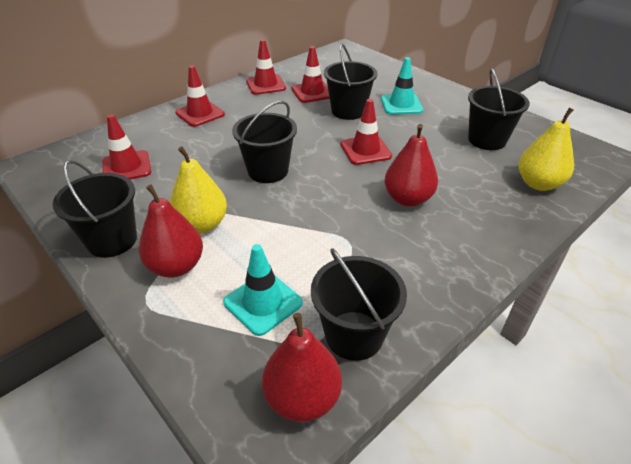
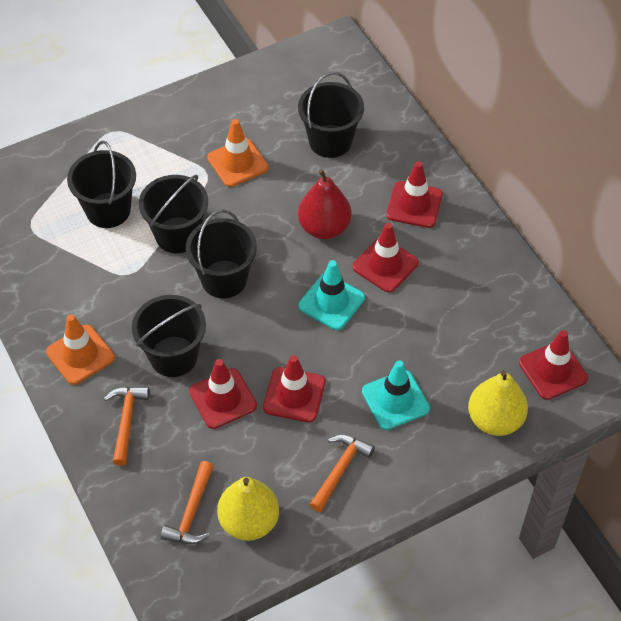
orange hammer: 0 -> 3
orange traffic cone: 0 -> 2
red pear: 3 -> 1

